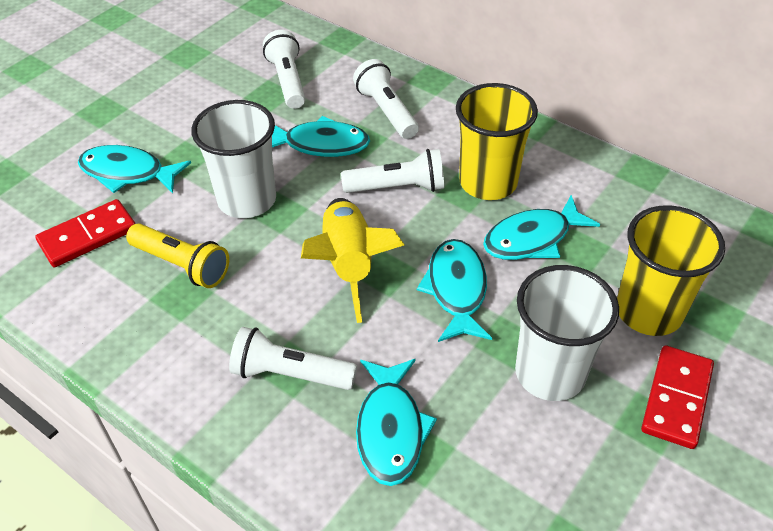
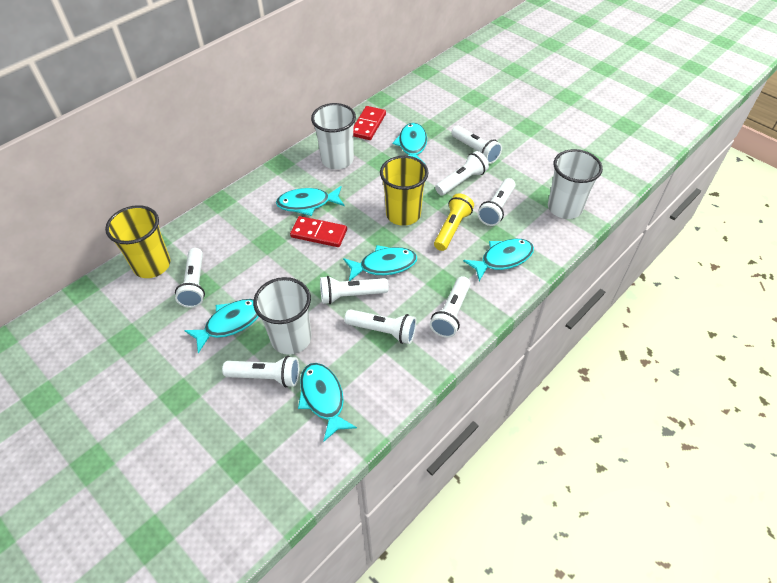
turquoise fish: 5 -> 6
white cup: 2 -> 3
white flashlight: 4 -> 8
yellow rocket: 1 -> 0

